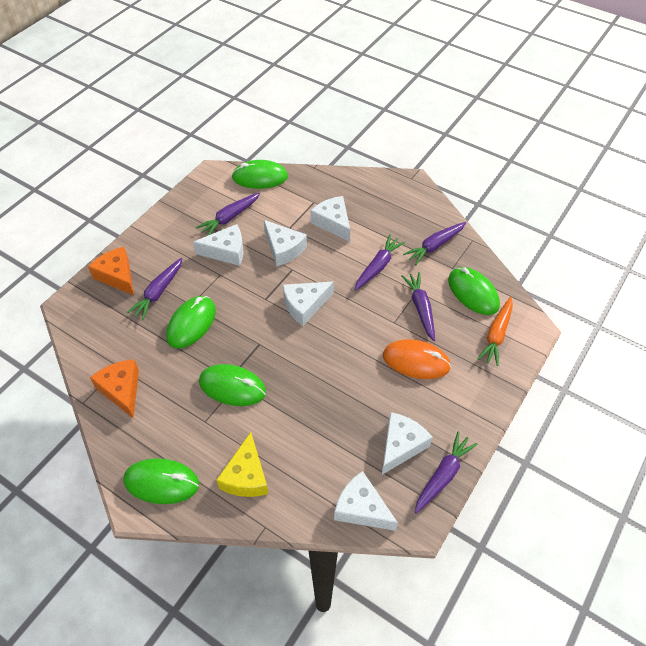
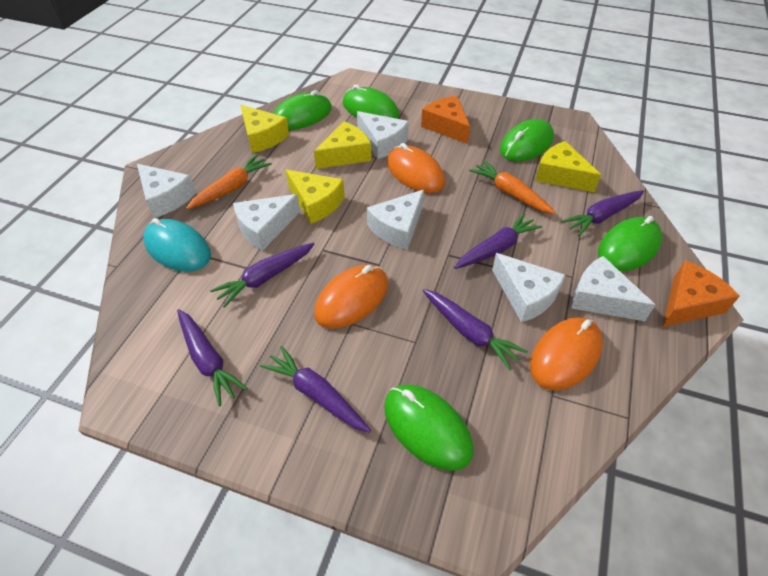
orange carrot: 1 -> 2
orange mouse: 1 -> 3
turquoise mouse: 0 -> 1
yellow cheese: 1 -> 4

